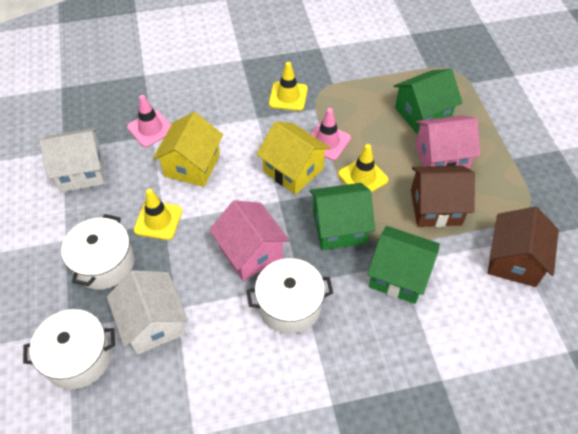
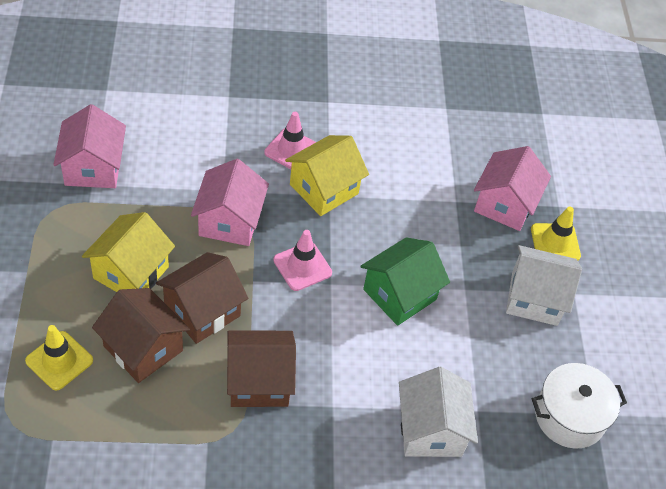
brown house: 2 -> 3
green house: 3 -> 1
pink house: 2 -> 3
white pot: 3 -> 1
yellow traffic cone: 3 -> 2

